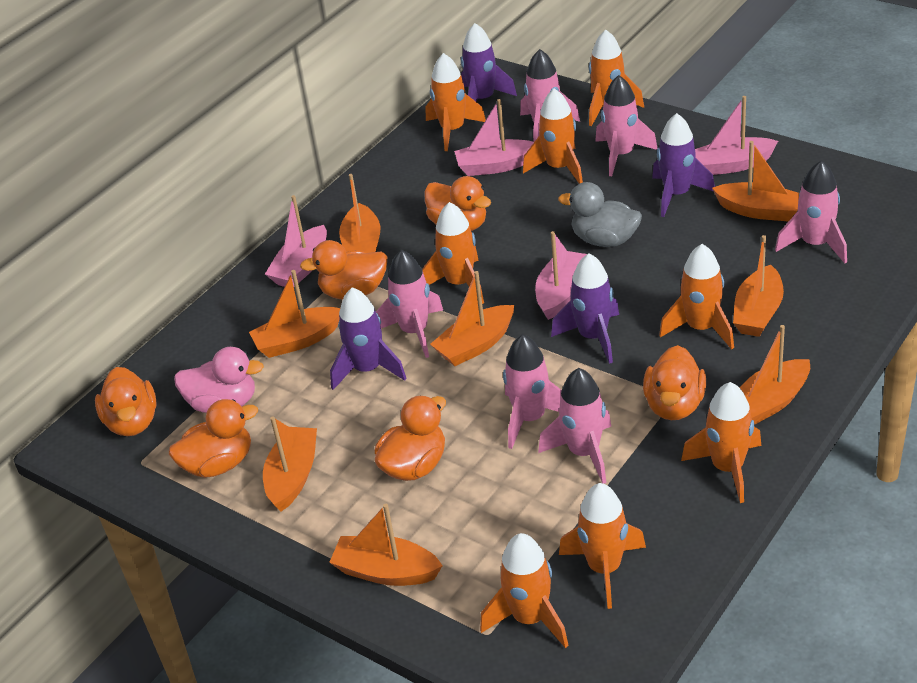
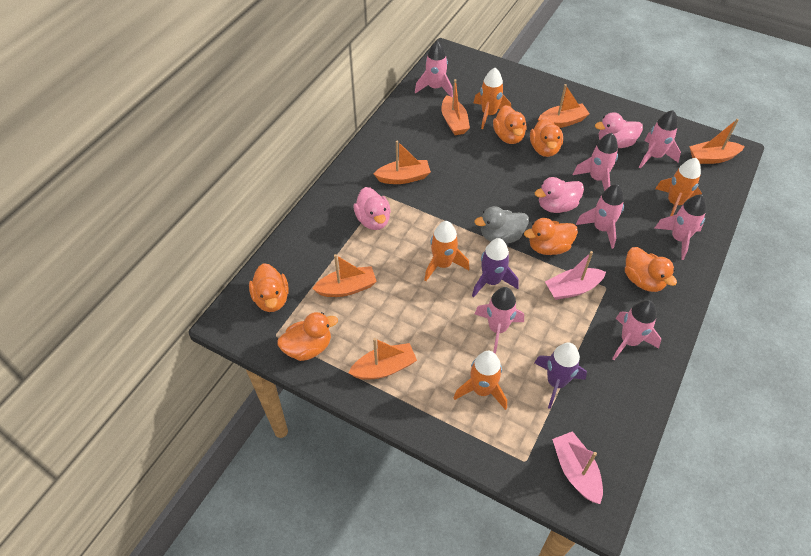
orange boat: 8 -> 6
orange rocket: 8 -> 4
pink boat: 4 -> 2
pink duck: 1 -> 3
pink rocket: 6 -> 7
purple rocket: 4 -> 2

